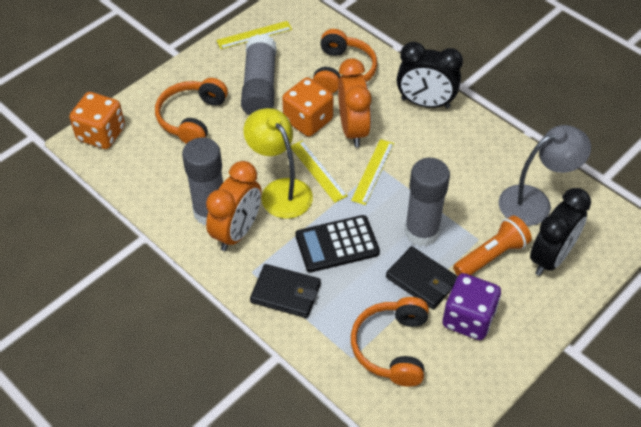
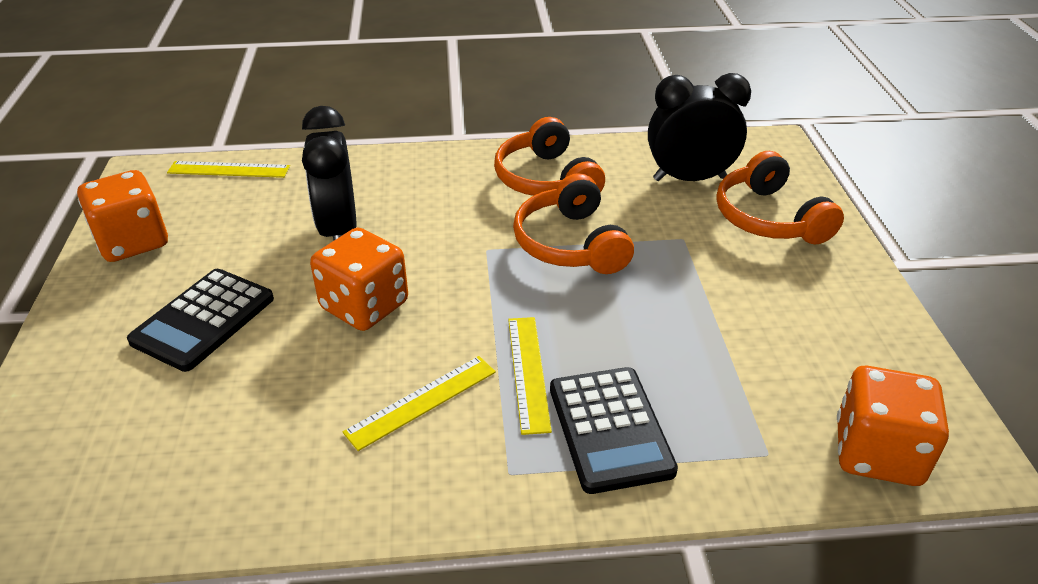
black calculator: 1 -> 2
black wallet: 2 -> 0
grey glue stick: 3 -> 0
grey lamp: 1 -> 0
orange clock: 2 -> 0
orange dice: 2 -> 3
orange flashlight: 1 -> 0
purple dice: 1 -> 0
yellow lamp: 1 -> 0

